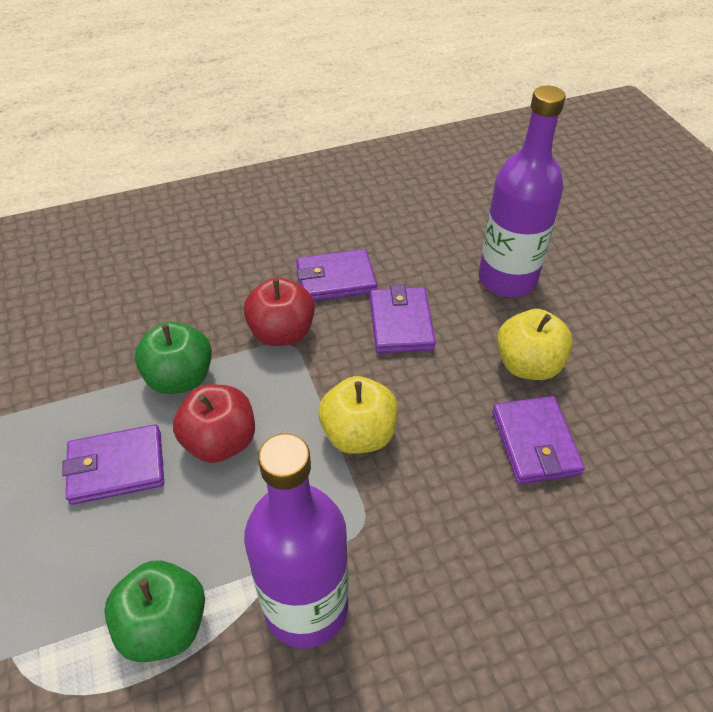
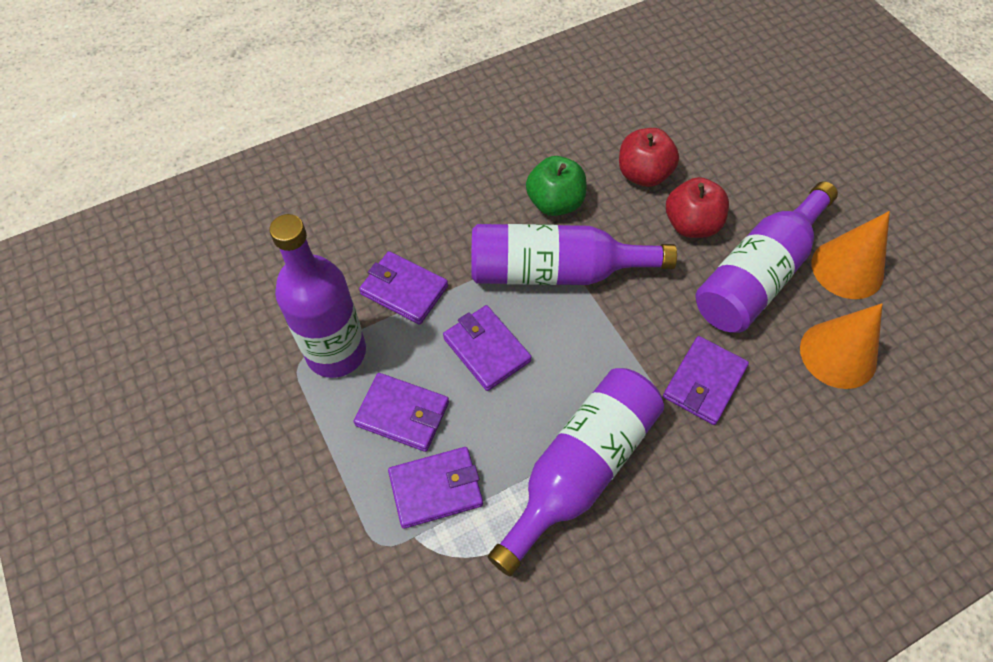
green apple: 2 -> 1
orange cone: 0 -> 2
purple bottle: 2 -> 4
purple wallet: 4 -> 5
yellow apple: 2 -> 0

